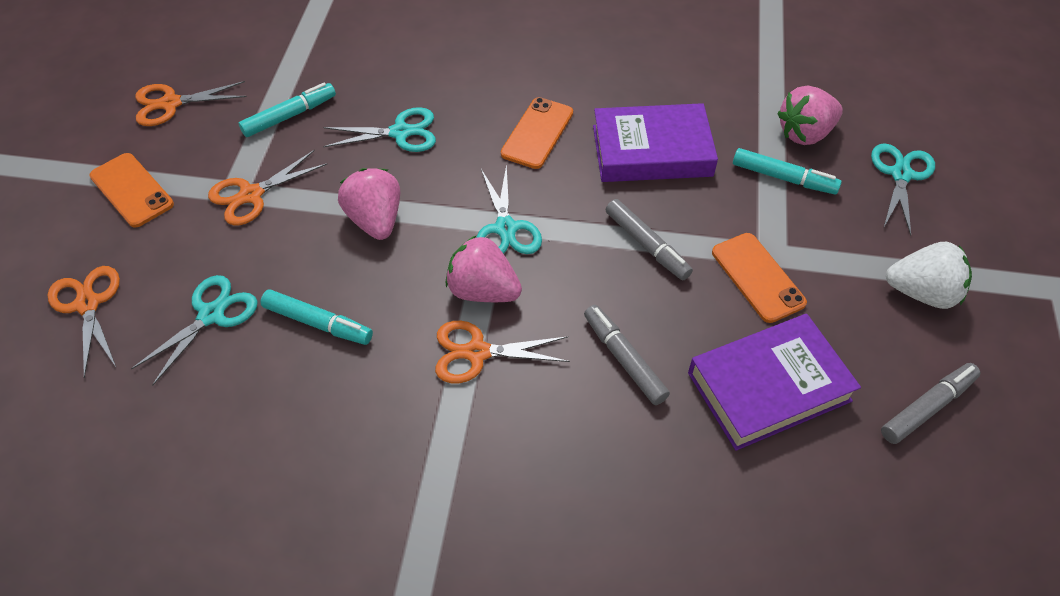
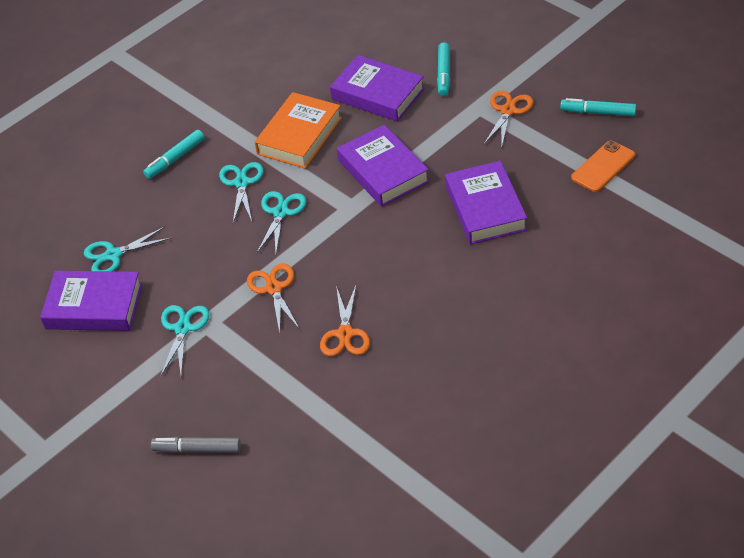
grey marker: 3 -> 1
orange book: 0 -> 1
orange phone: 3 -> 1
orange scissors: 4 -> 3
pink strawberry: 3 -> 0
purple book: 2 -> 4
white strawberry: 1 -> 0

